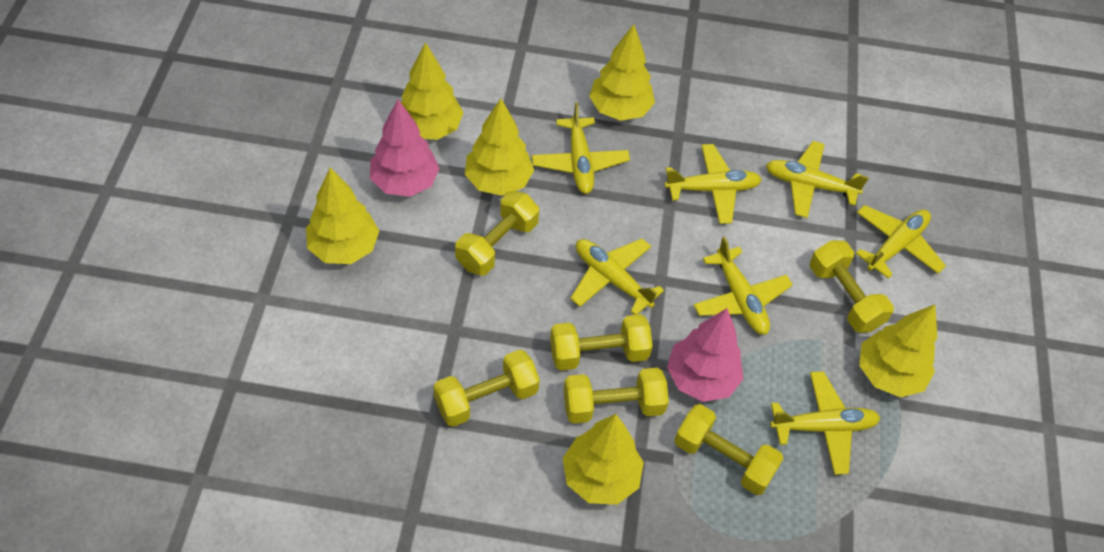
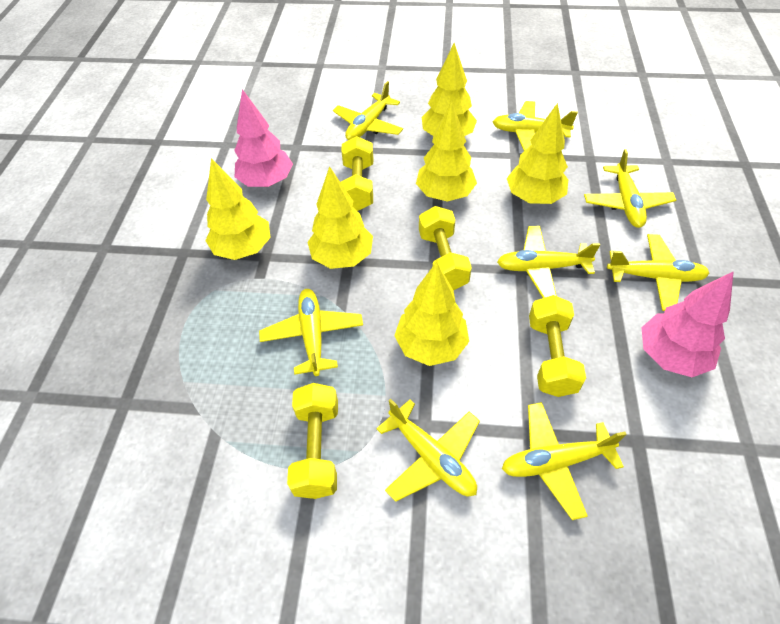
yellow dumbbell: 6 -> 4
yellow plane: 7 -> 8

